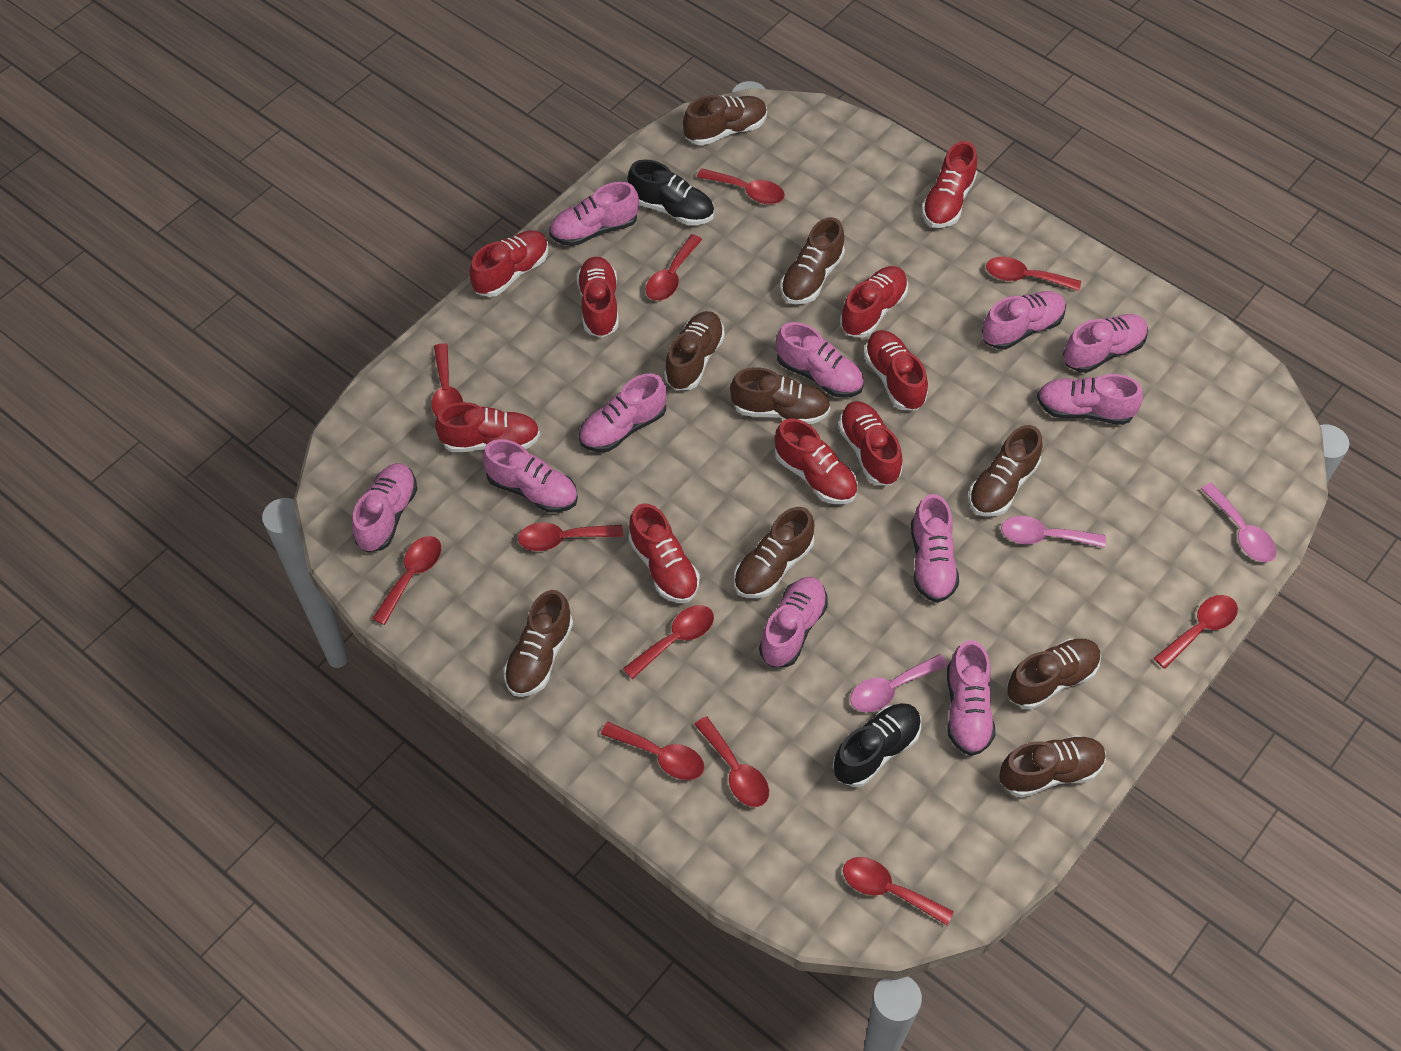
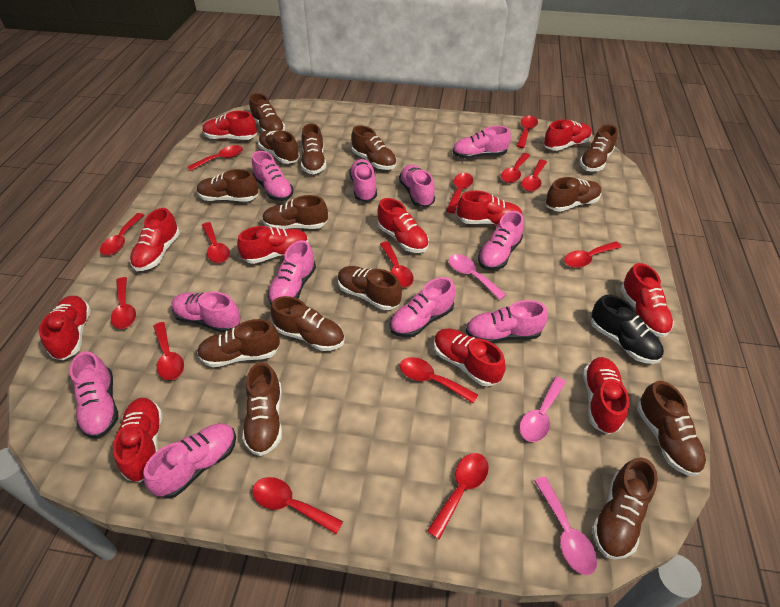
black shoe: 2 -> 1
brown shoe: 9 -> 14
red shoe: 9 -> 11
red spoon: 11 -> 14

